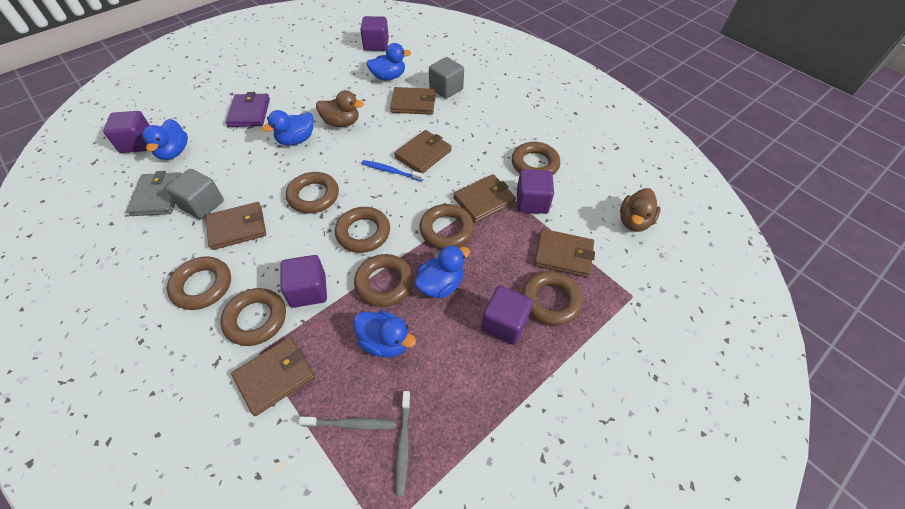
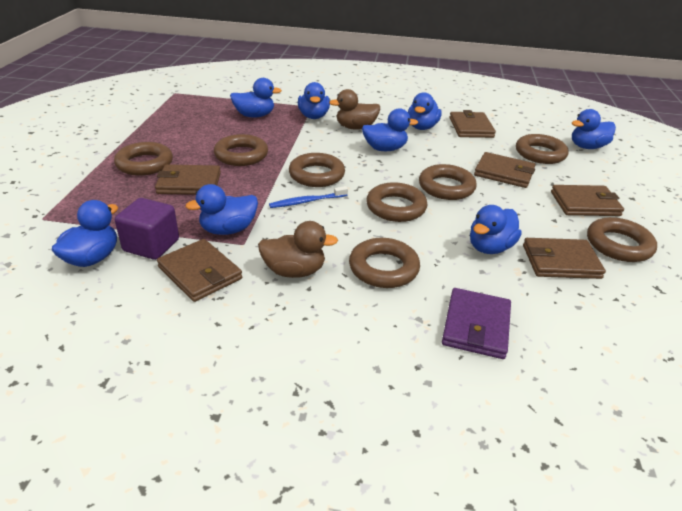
blue duck: 5 -> 8
grey cube: 2 -> 0
grey toothbrush: 2 -> 0
grey wallet: 1 -> 0
purple cube: 5 -> 1

